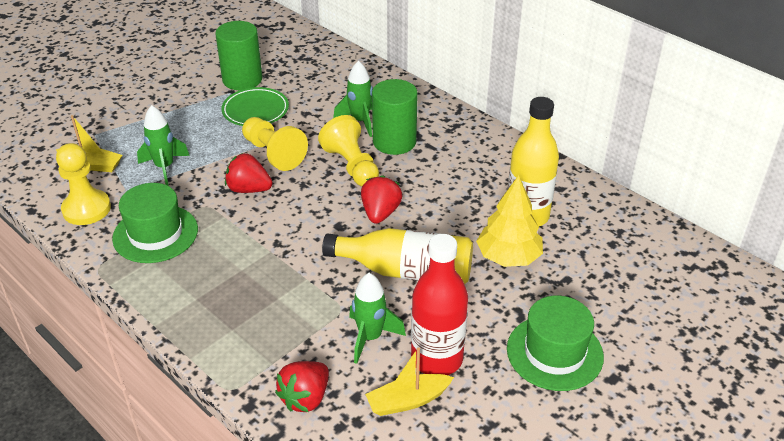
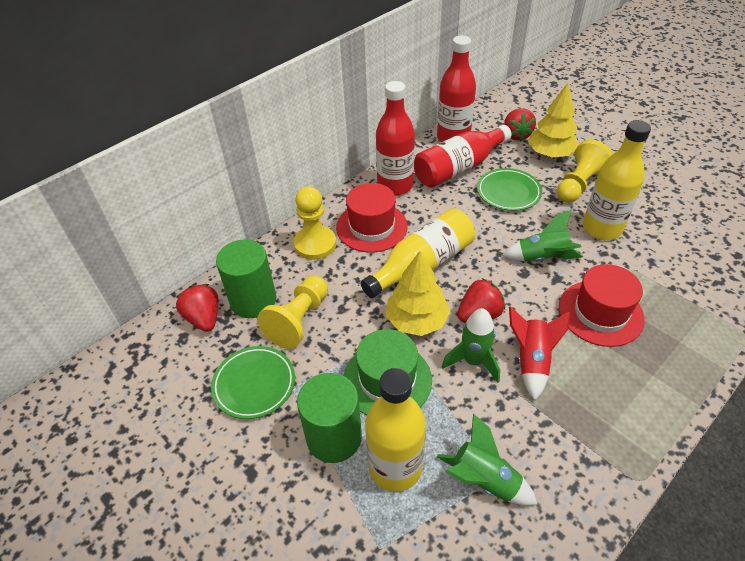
green hat: 2 -> 1
green plate: 1 -> 2
red bottle: 1 -> 3
red hat: 0 -> 2
red rocket: 0 -> 1
yellow boat: 2 -> 0
yellow bottle: 2 -> 3
yellow tree: 1 -> 2

